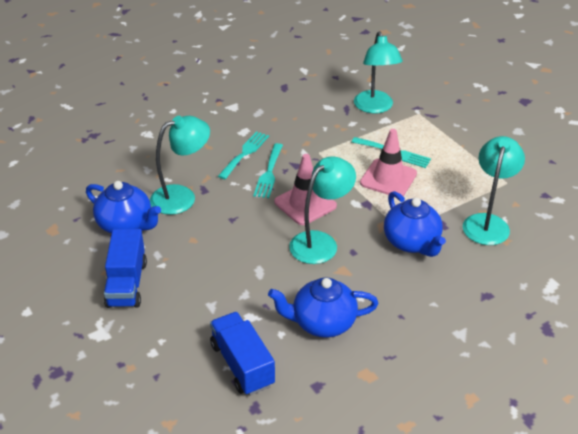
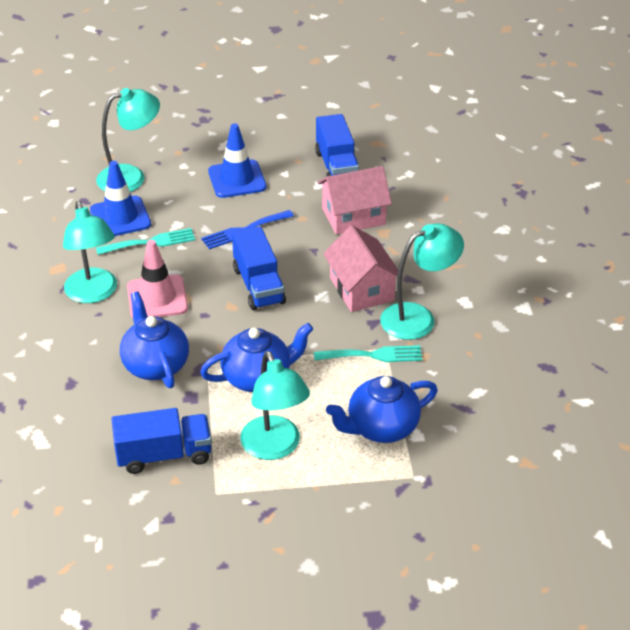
blue fork: 0 -> 1
blue traffic cone: 0 -> 2
blue truck: 2 -> 3
pink house: 0 -> 2
pink traffic cone: 2 -> 1
turquoise fork: 3 -> 2

